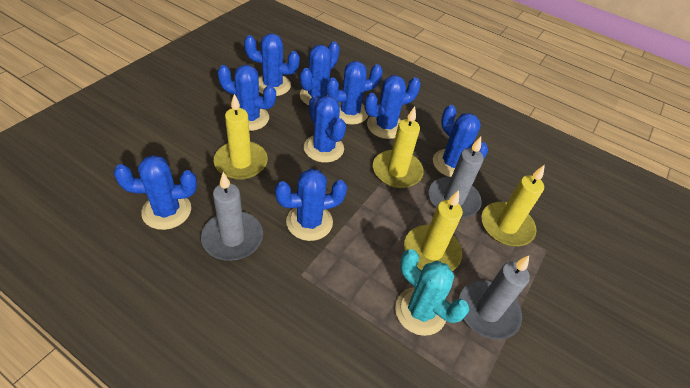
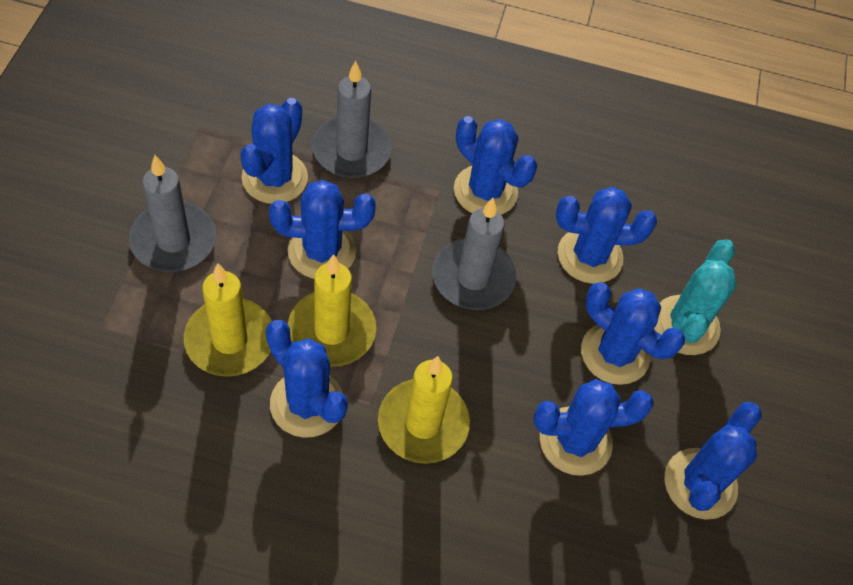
blue cactus: 9 -> 8
yellow candle: 4 -> 3

